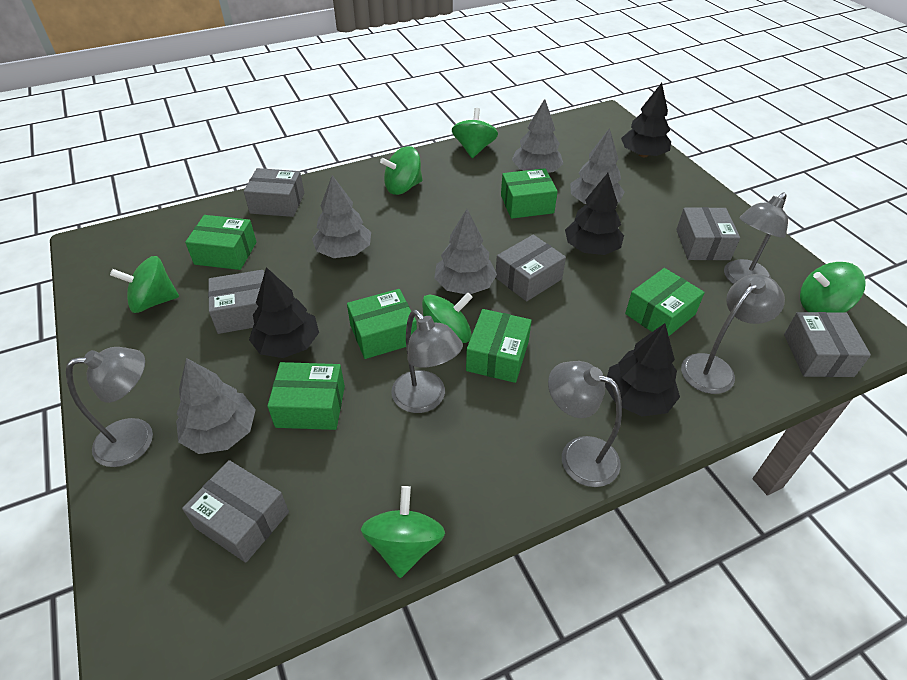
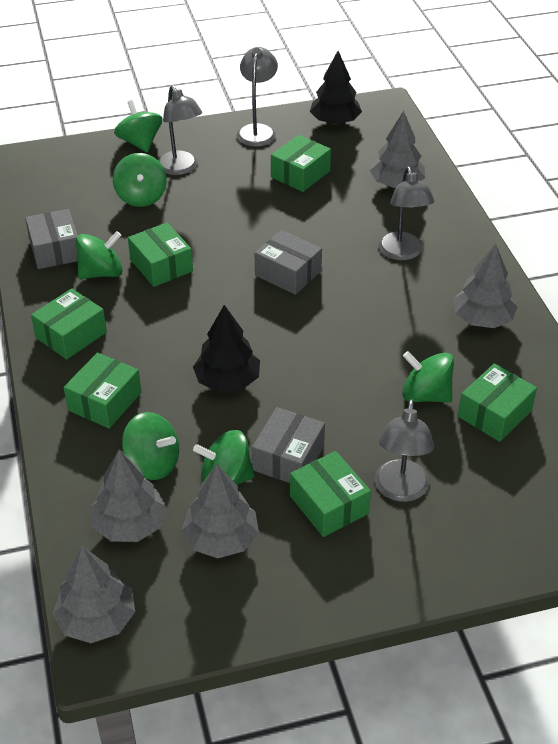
black tree: 4 -> 2
grey box: 6 -> 3
grey lamp: 5 -> 4

